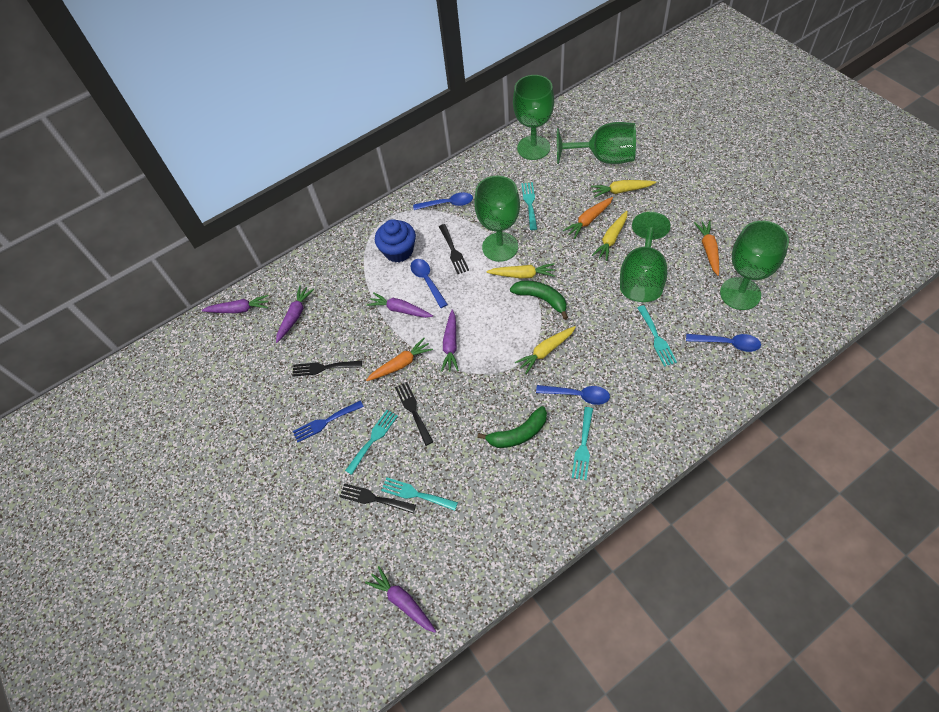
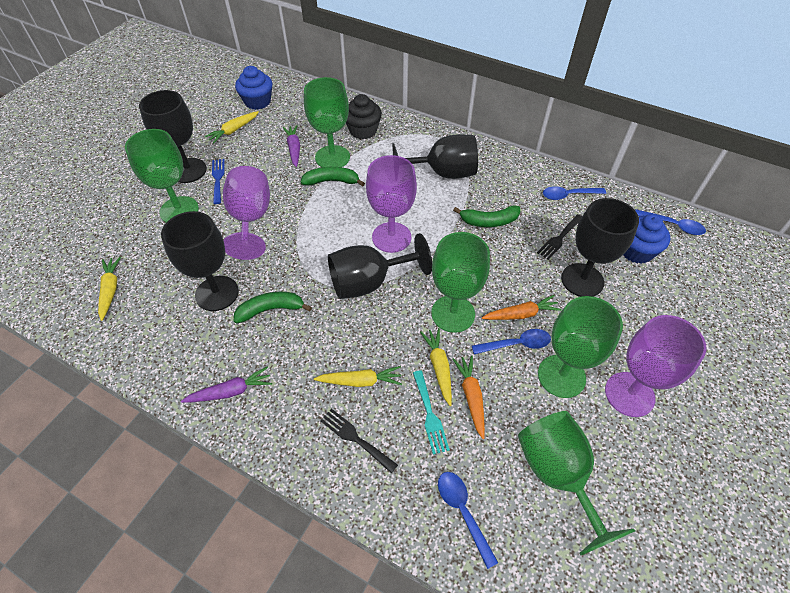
black cupcake: 0 -> 1
black fork: 4 -> 2
black goblet: 0 -> 5
blue cupcake: 1 -> 2
green banana: 2 -> 3
orange carrot: 3 -> 2
purple carrot: 5 -> 2
purple goblet: 0 -> 3
turquoise fork: 5 -> 1

